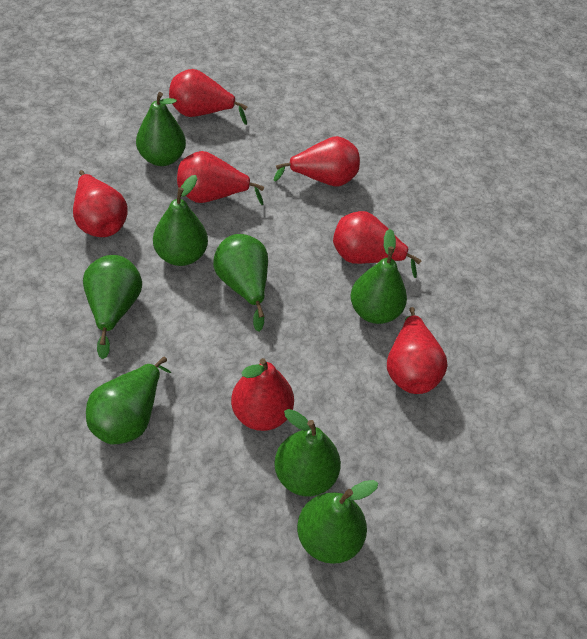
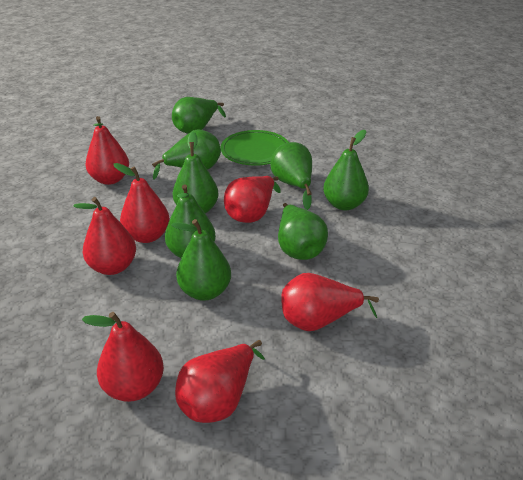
green plate: 0 -> 1

